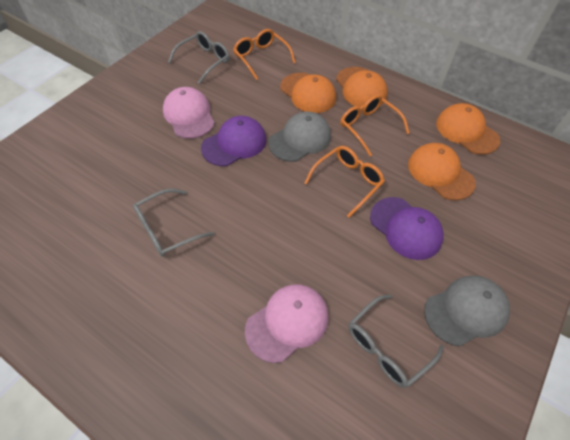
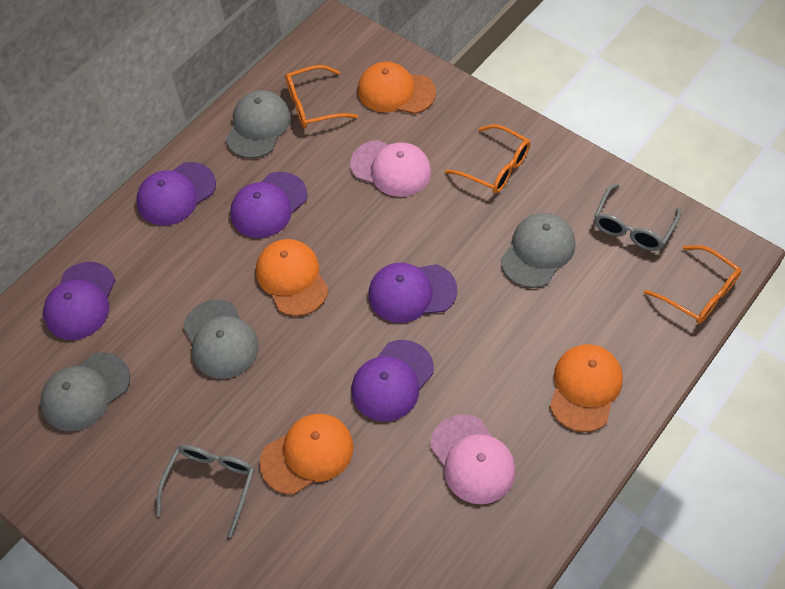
grey cap: 2 -> 4
grey glasses: 3 -> 2
purple cap: 2 -> 5

